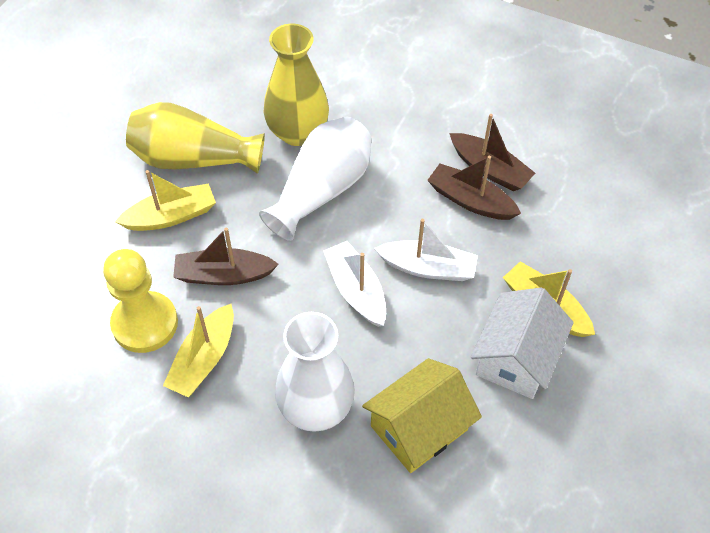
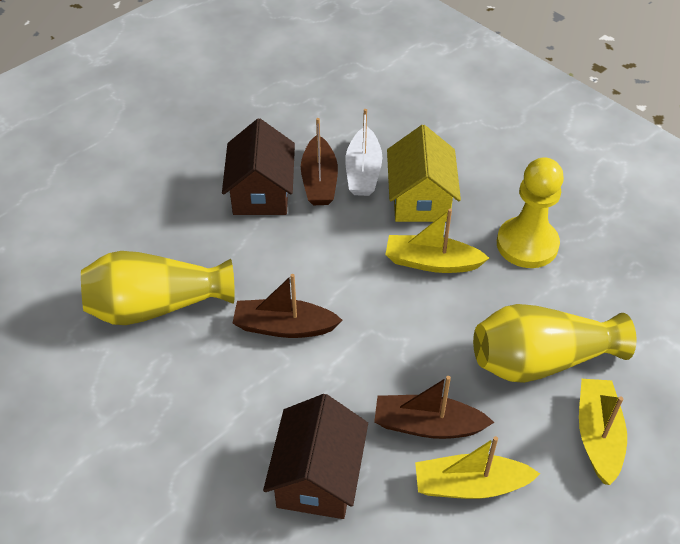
brown house: 0 -> 2
white boat: 2 -> 1
white house: 1 -> 0
white vase: 2 -> 0

